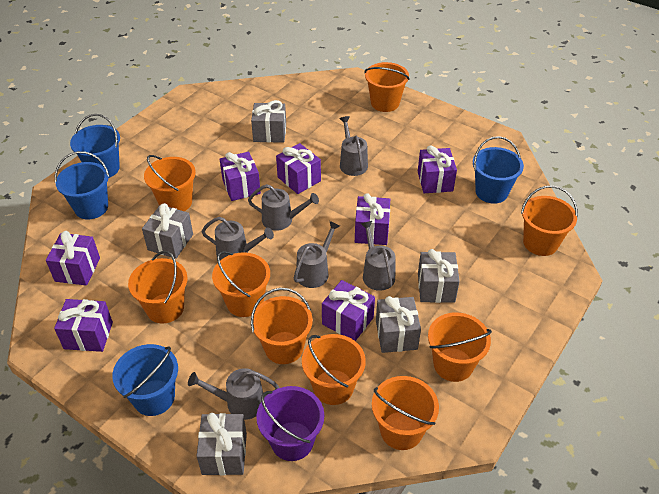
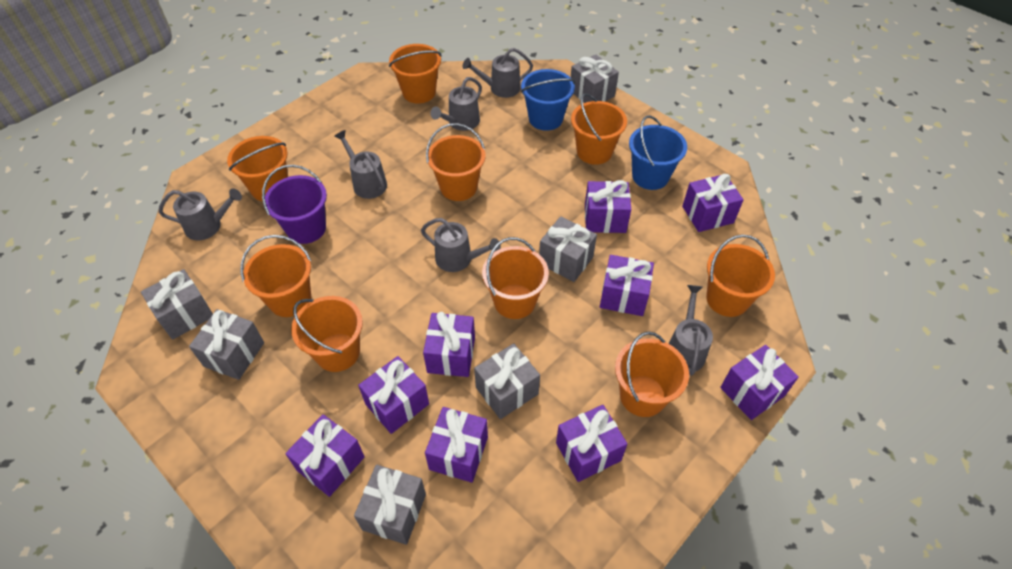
blue bucket: 4 -> 2
grey gift: 5 -> 6
purple gift: 7 -> 9

